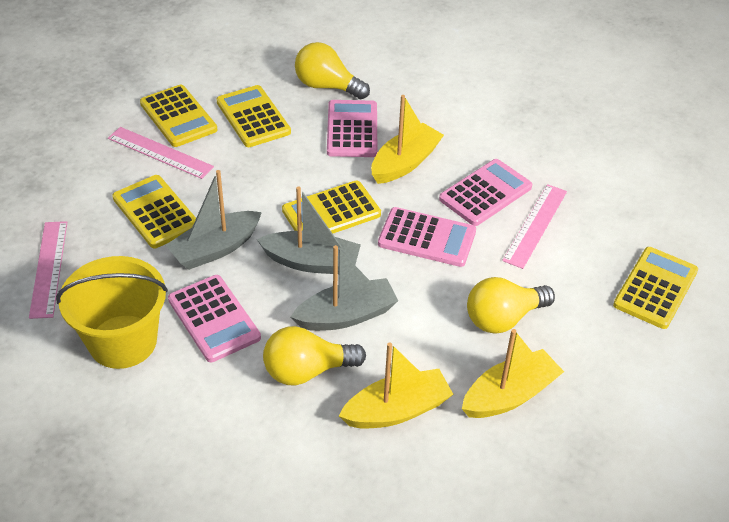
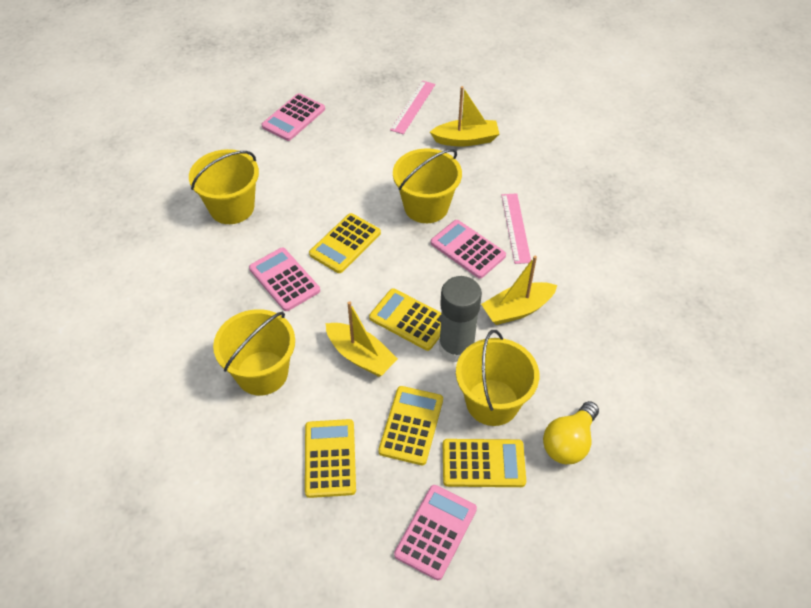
grey boat: 3 -> 0
grey glue stick: 0 -> 1
pink ruler: 3 -> 2
yellow bucket: 1 -> 4
yellow light bulb: 3 -> 1

